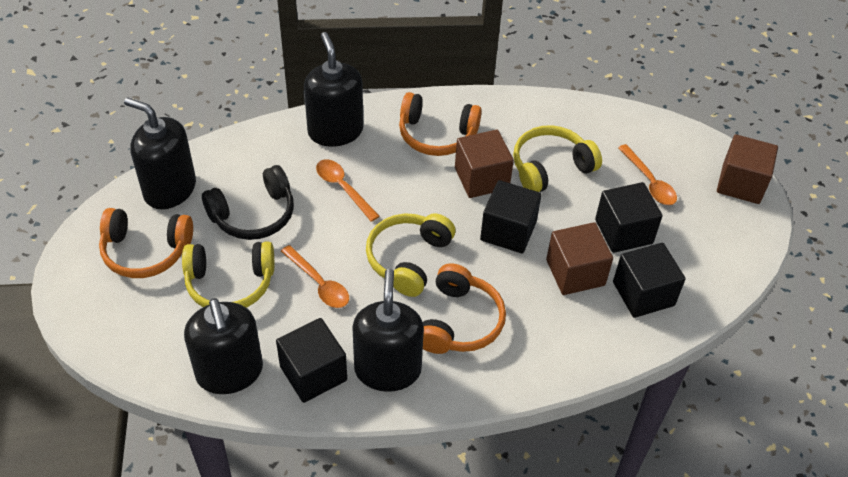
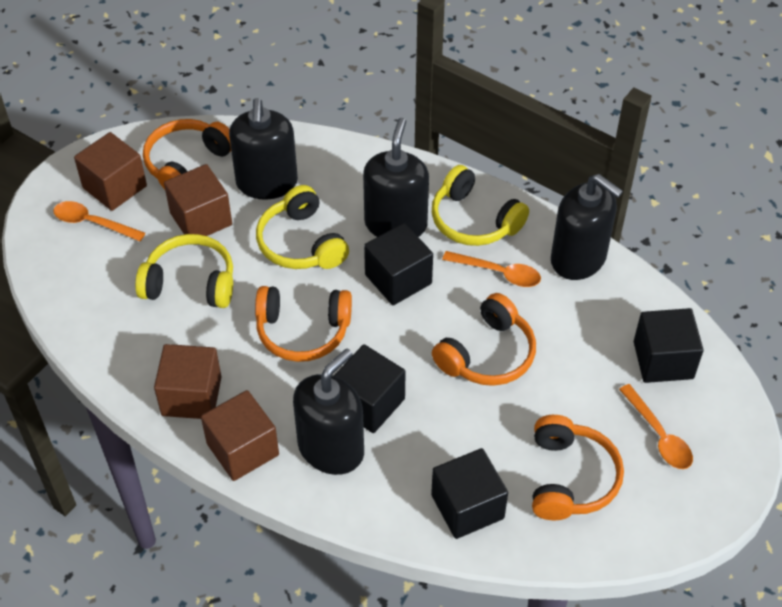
black headphones: 1 -> 0
brown cube: 3 -> 4
orange headphones: 3 -> 4

